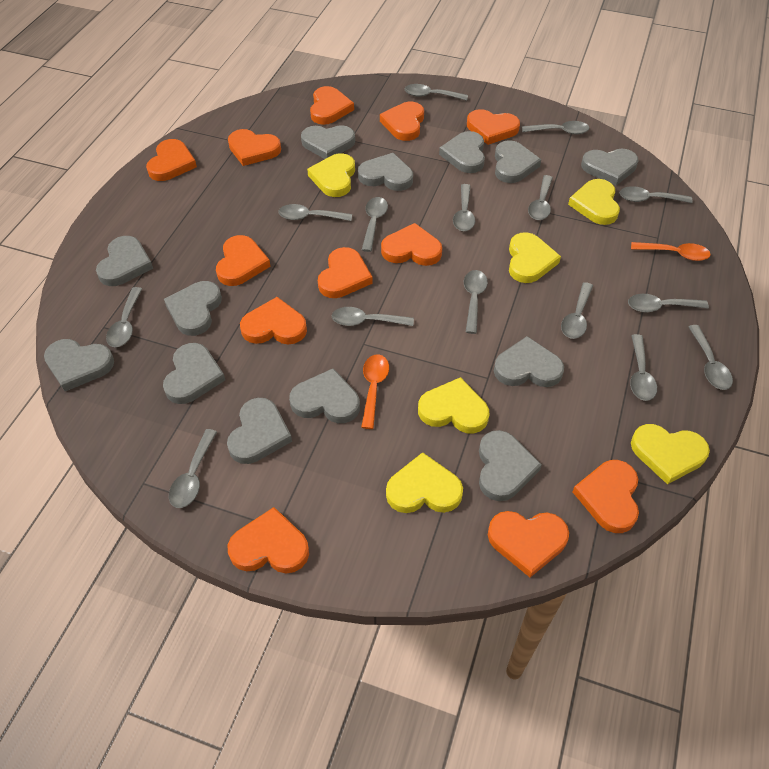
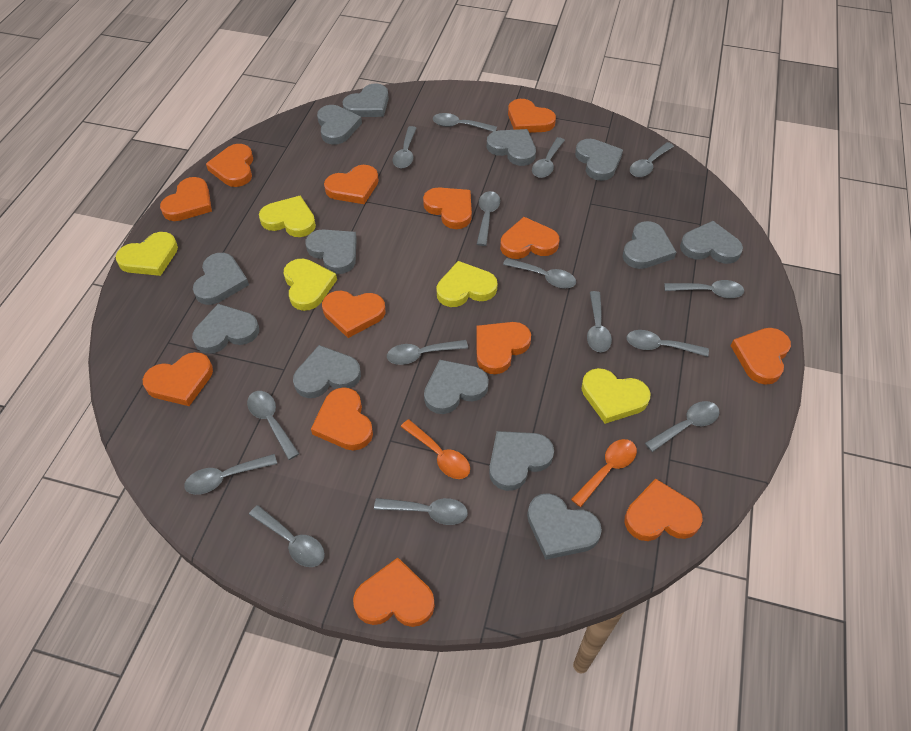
orange heart: 12 -> 13
yellow heart: 6 -> 5

